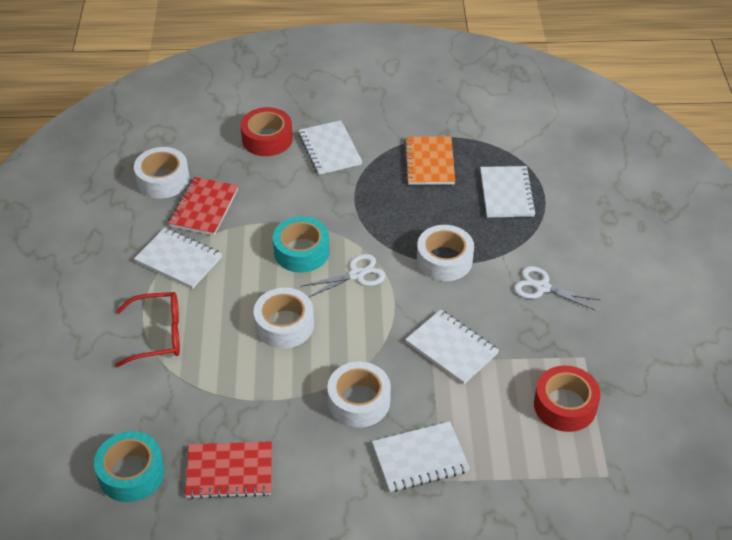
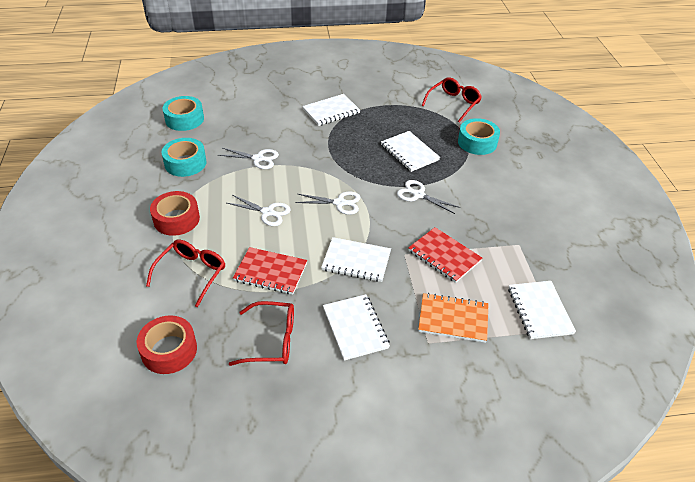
red glasses: 1 -> 3
turquoise tape: 2 -> 3
white scissors: 2 -> 4
white tape: 4 -> 0

